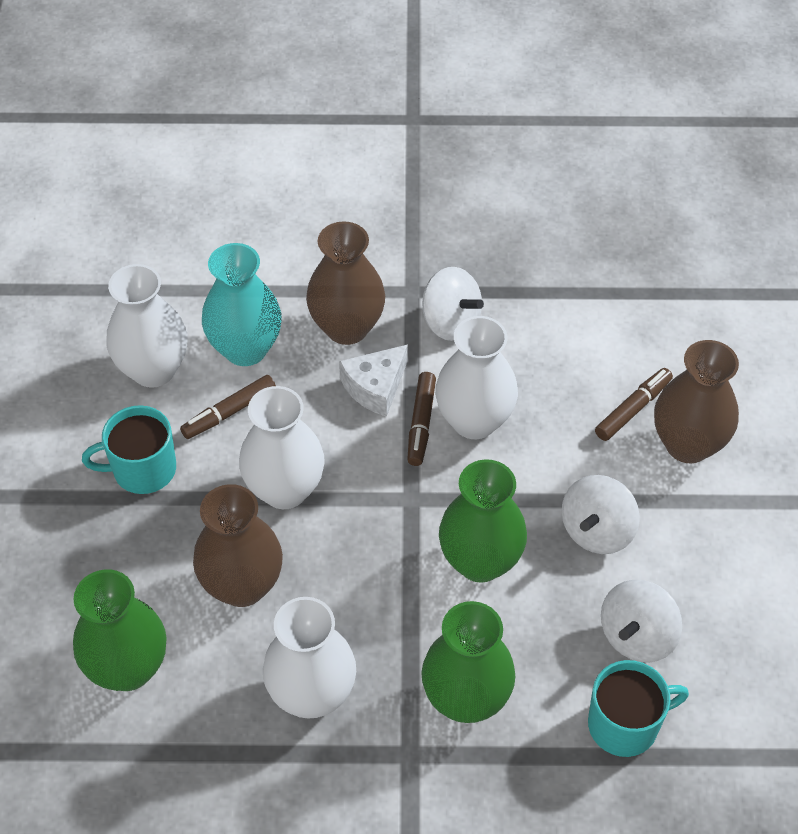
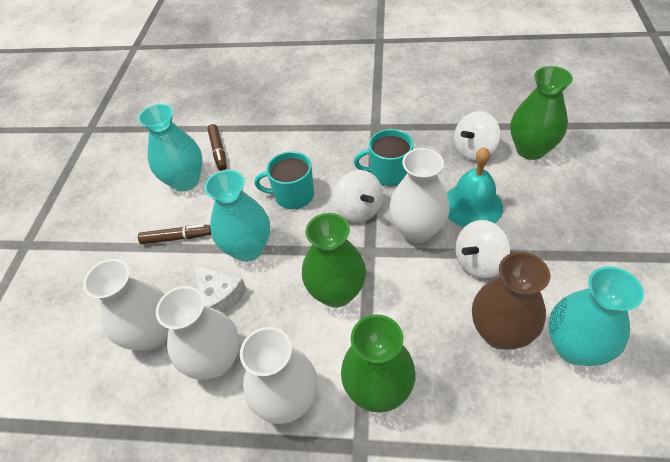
brown marker: 3 -> 2
brown vase: 3 -> 1
turquoise bell: 0 -> 1
turquoise vase: 1 -> 3

